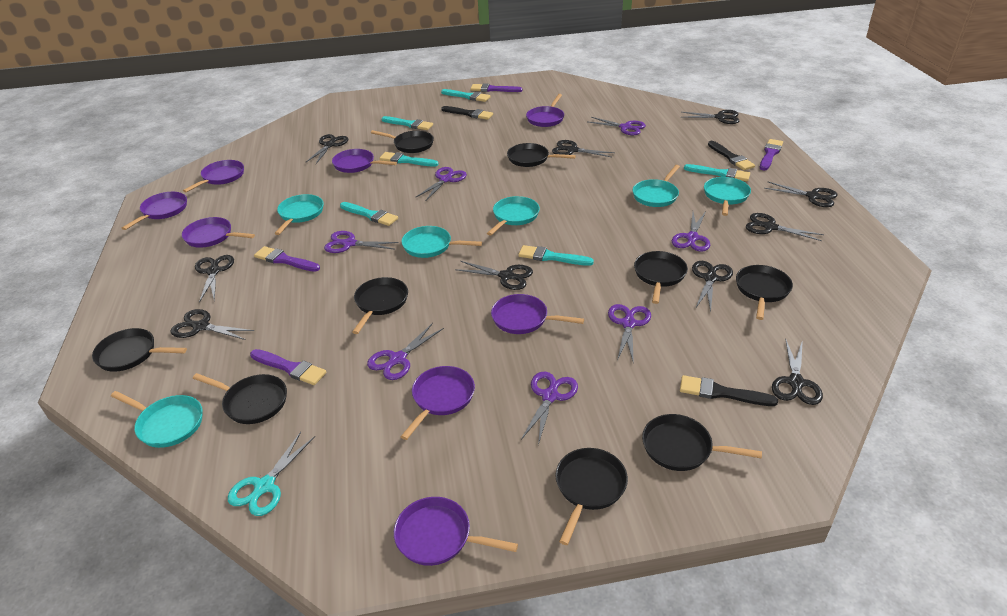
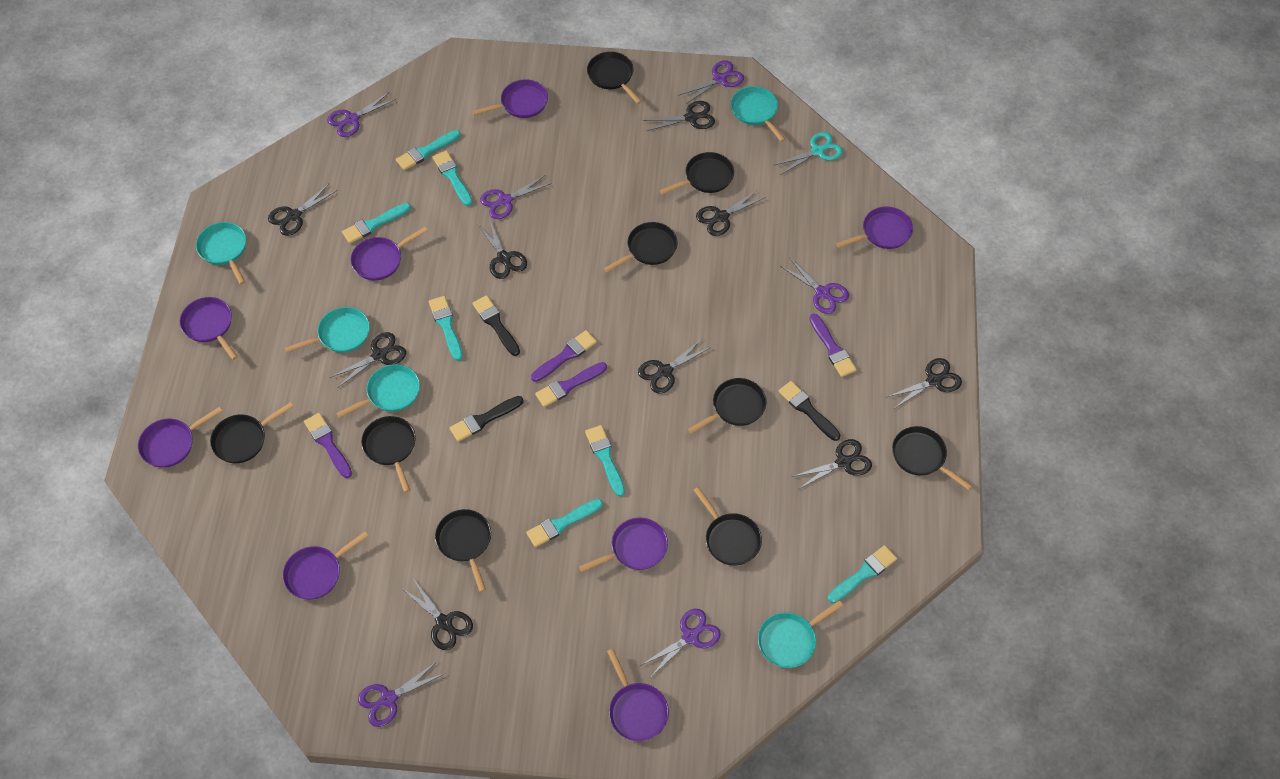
black scissors: 10 -> 9
purple scissors: 7 -> 6
turquoise brush: 6 -> 7
turquoise pan: 6 -> 5

